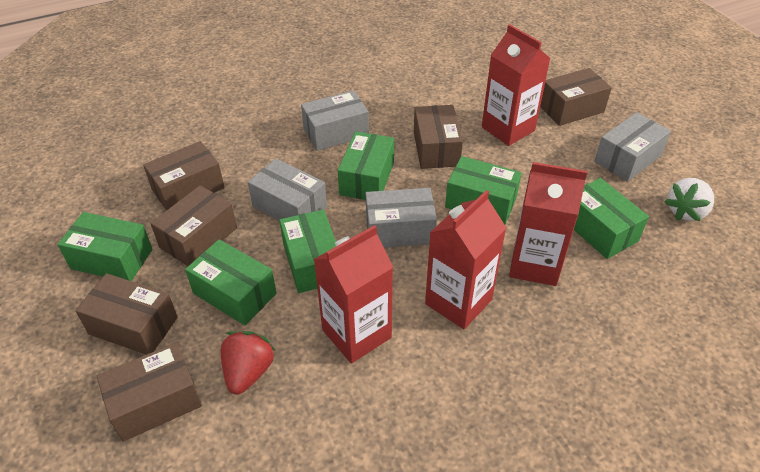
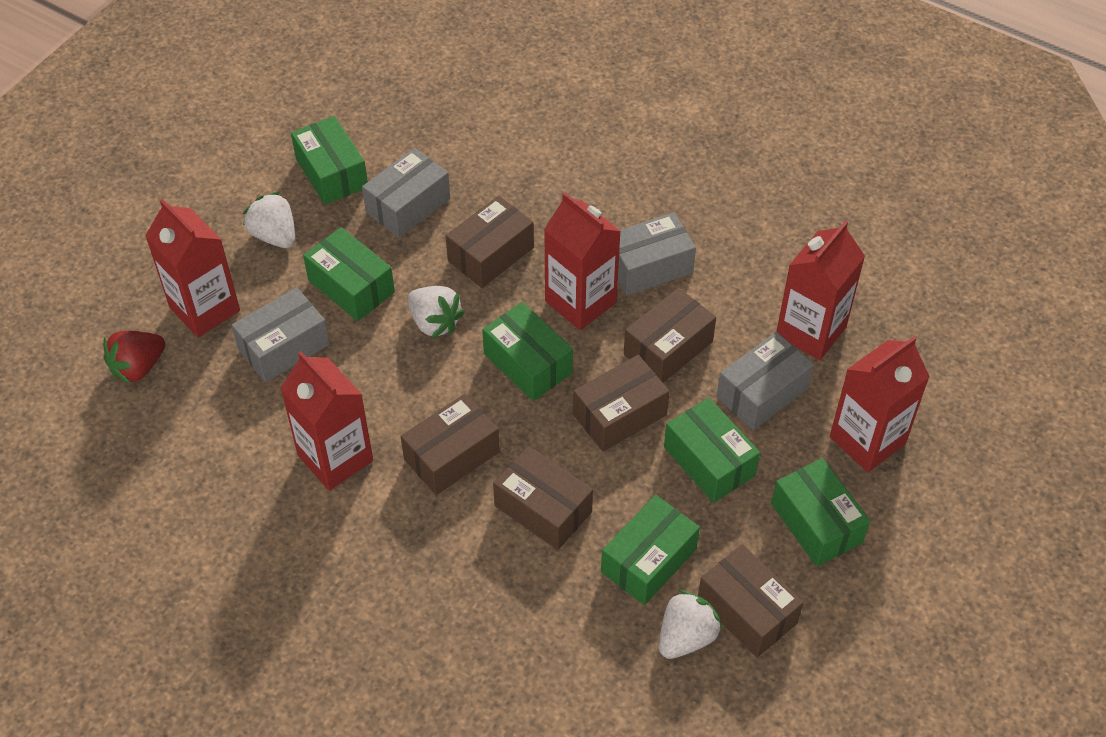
red carton: 4 -> 5
white strawberry: 1 -> 3

